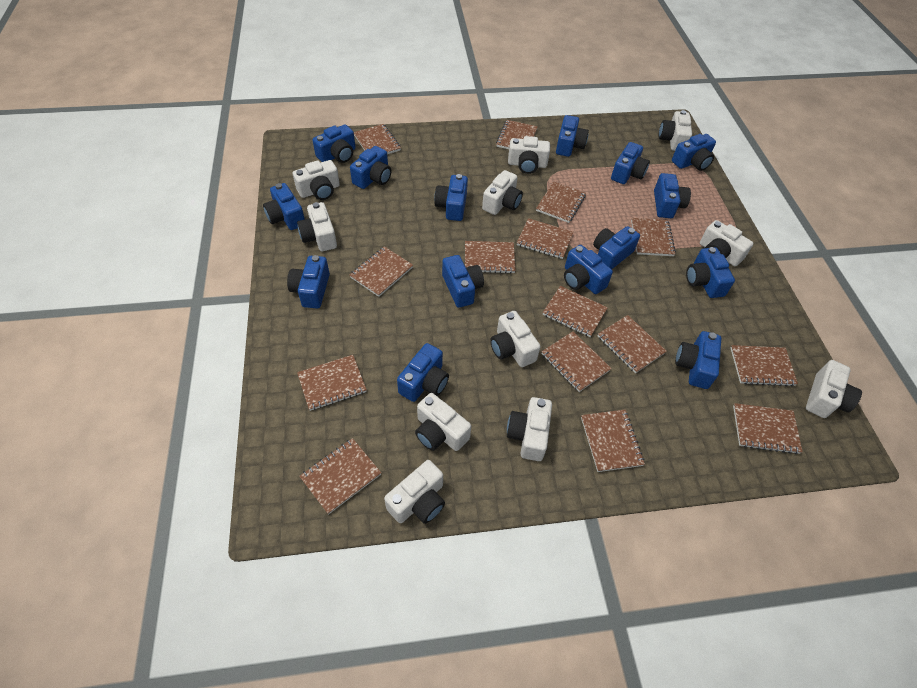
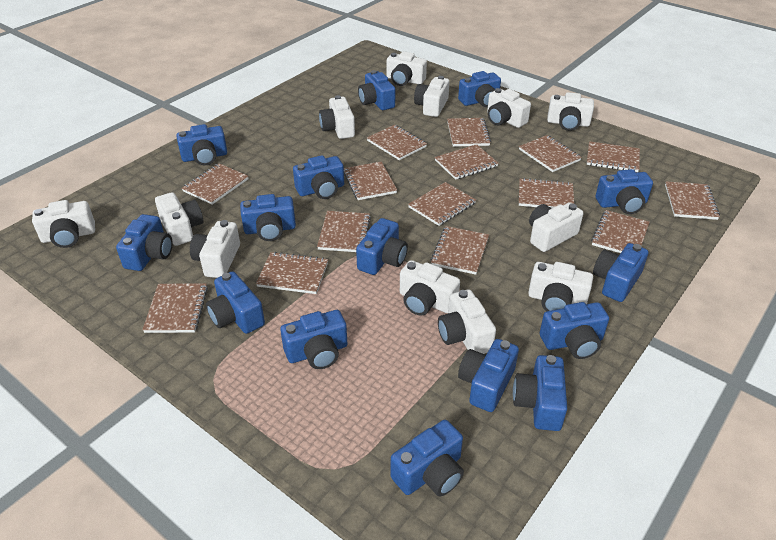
white camera: 11 -> 12

